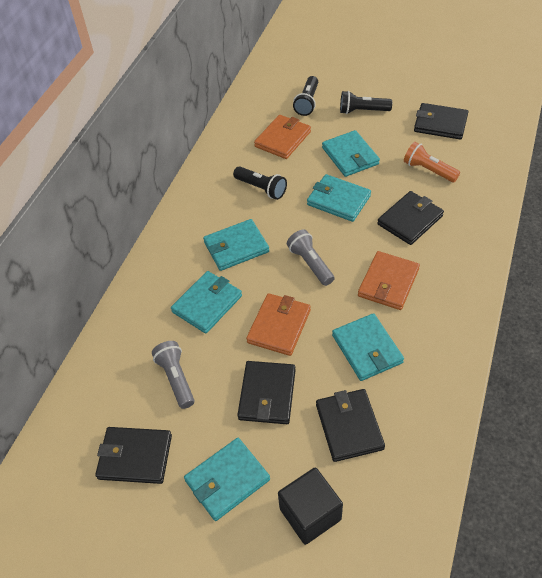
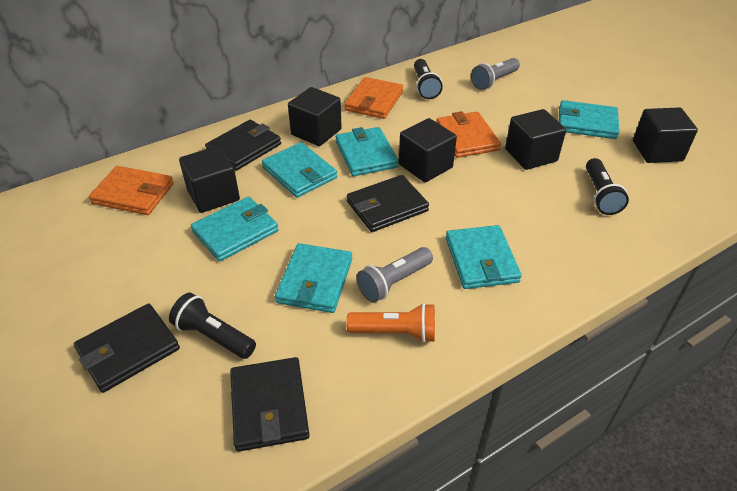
black cube: 1 -> 5
black wallet: 5 -> 4

